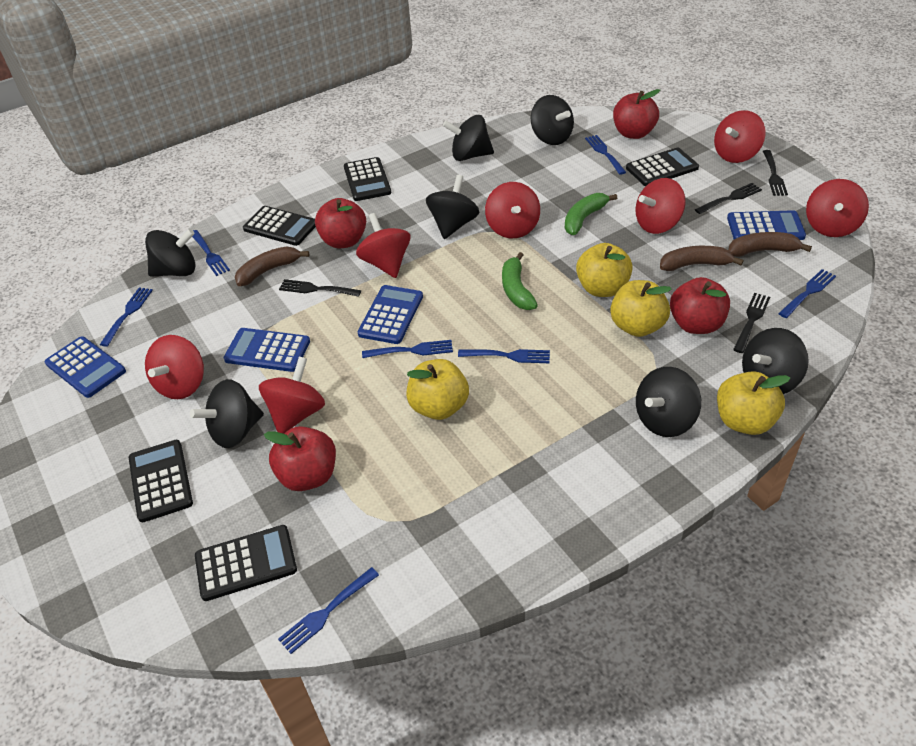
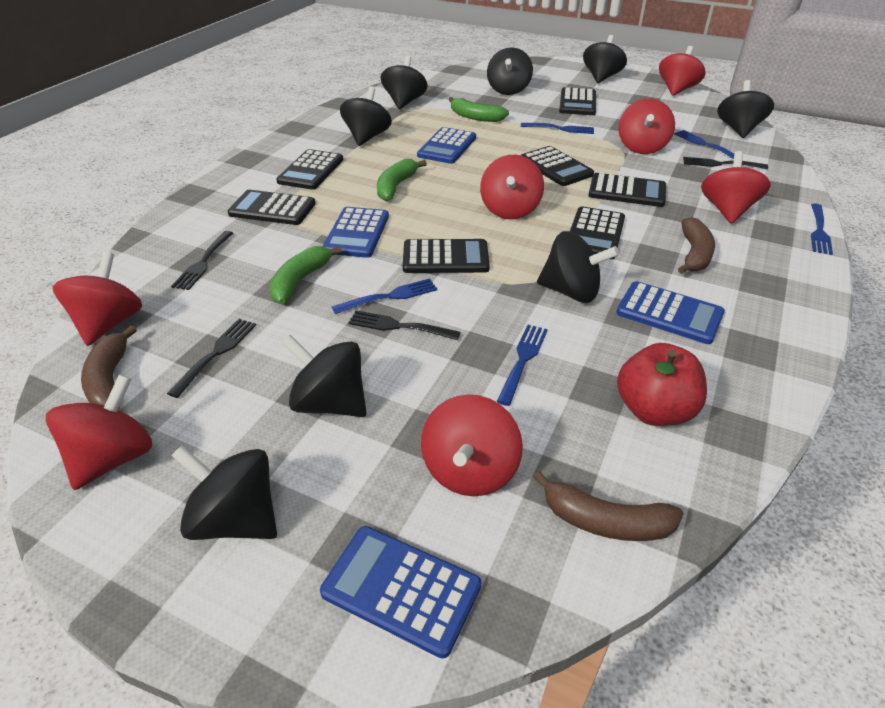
black calculator: 5 -> 7
black spinning top: 7 -> 8
blue fork: 7 -> 5
green banana: 2 -> 3
red apple: 4 -> 1
yellow apple: 4 -> 0

